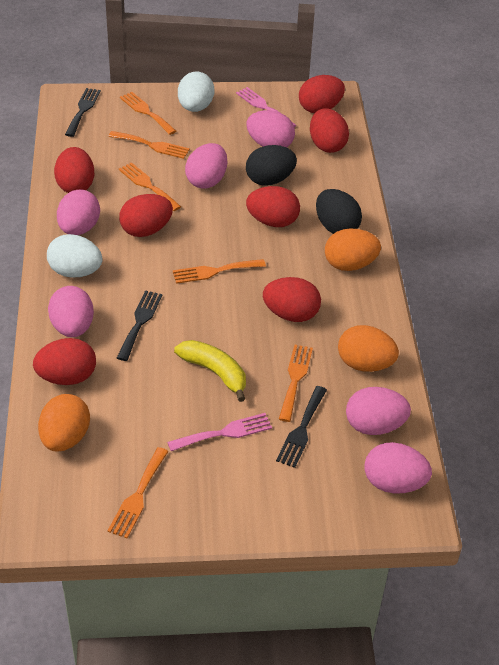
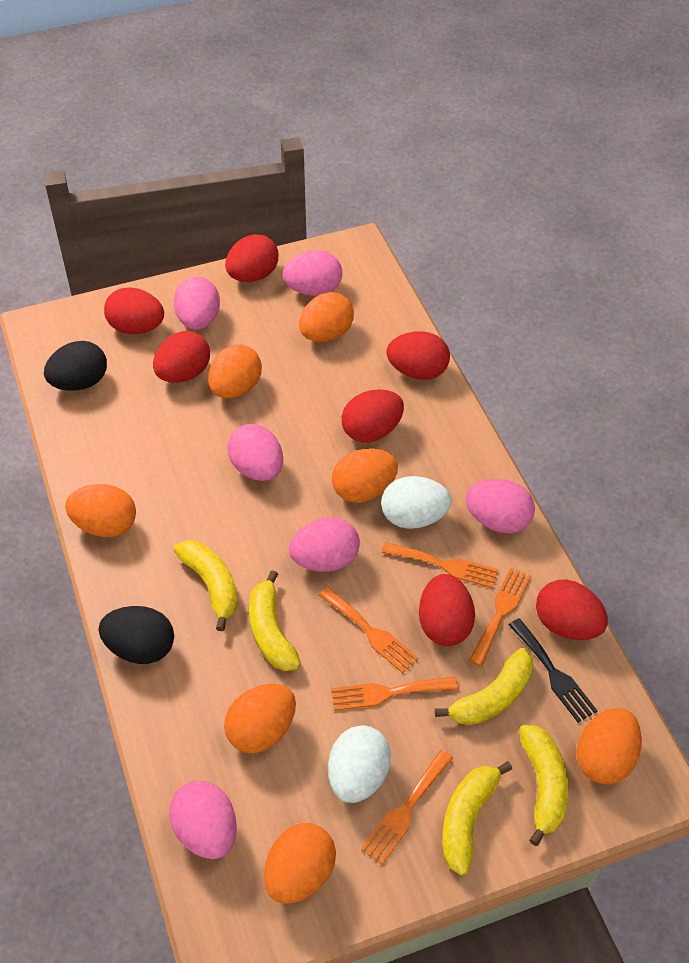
black fork: 3 -> 1
orange egg: 3 -> 7
orange fork: 6 -> 5
pink fork: 2 -> 0
yellow banana: 1 -> 5

